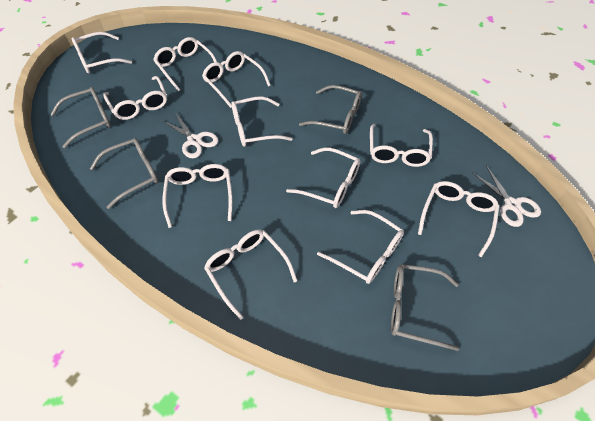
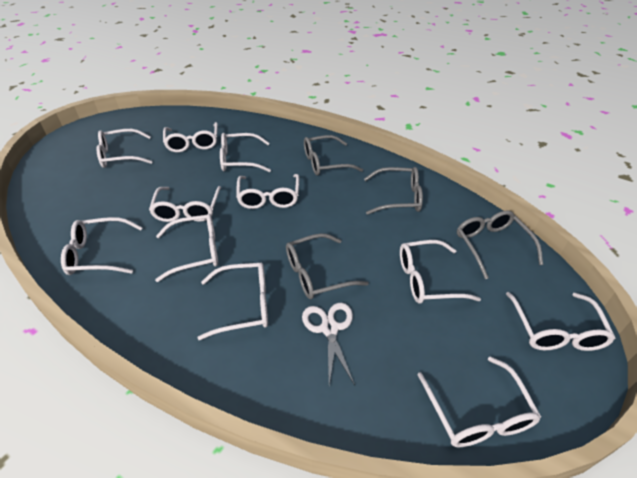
white scissors: 2 -> 1

